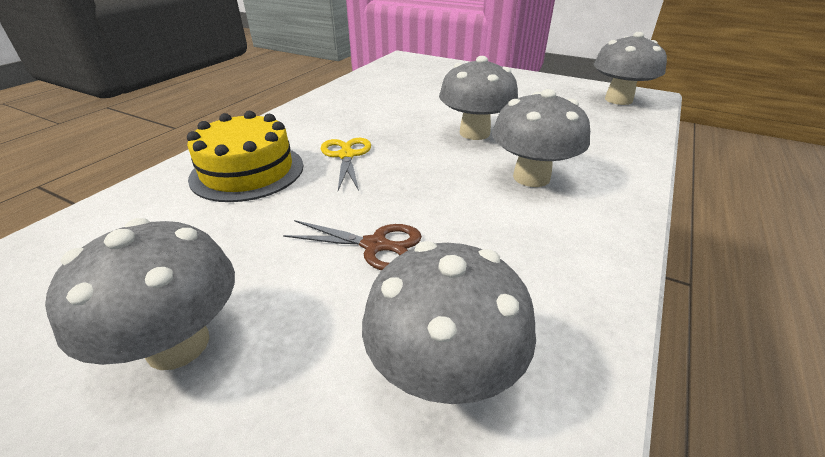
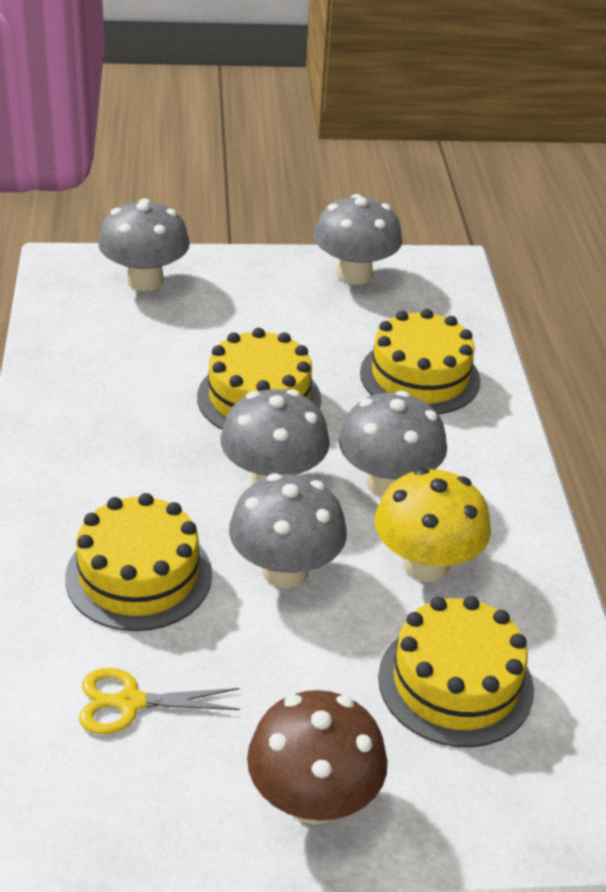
brown mushroom: 0 -> 1
brown scissors: 1 -> 0
yellow cake: 1 -> 4
yellow mushroom: 0 -> 1

